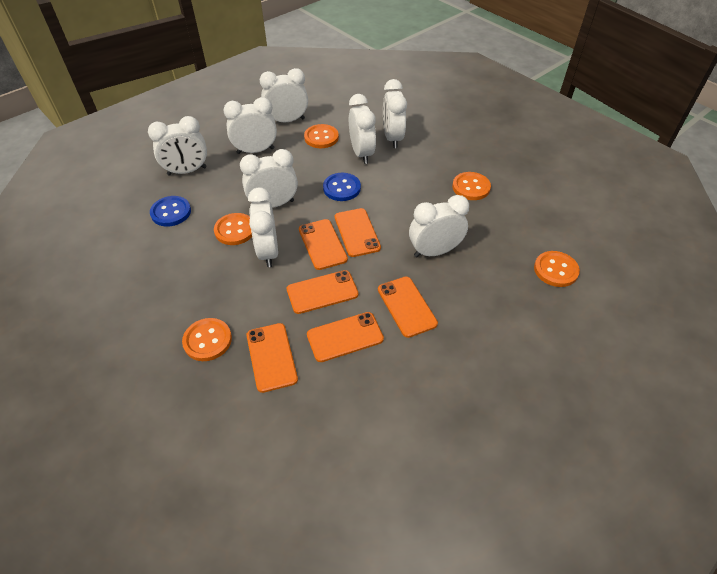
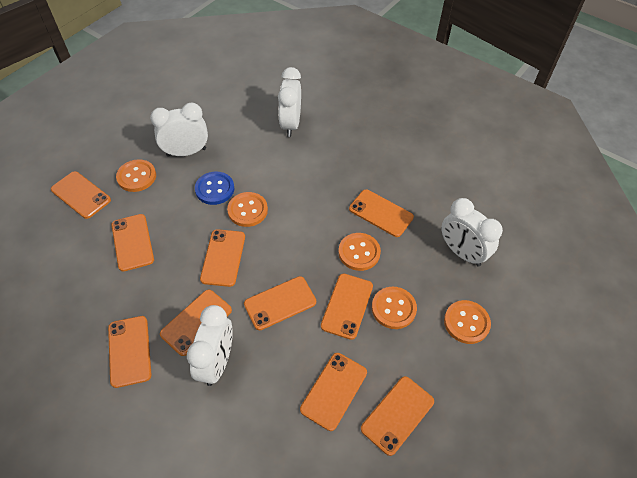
blue button: 2 -> 1
orange phone: 6 -> 10
white clock: 8 -> 4

